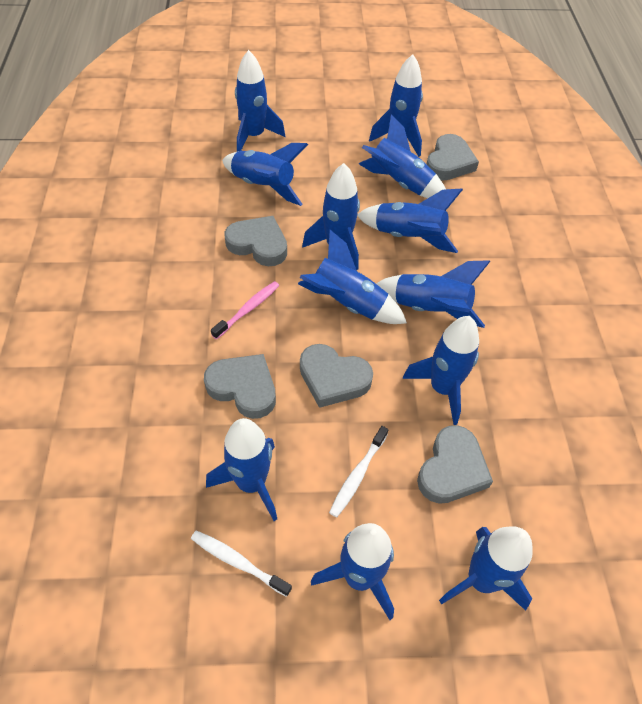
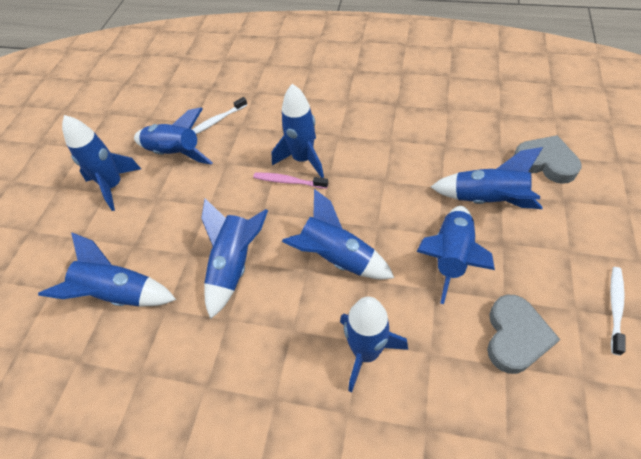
blue rocket: 12 -> 9
grey heart: 5 -> 2

